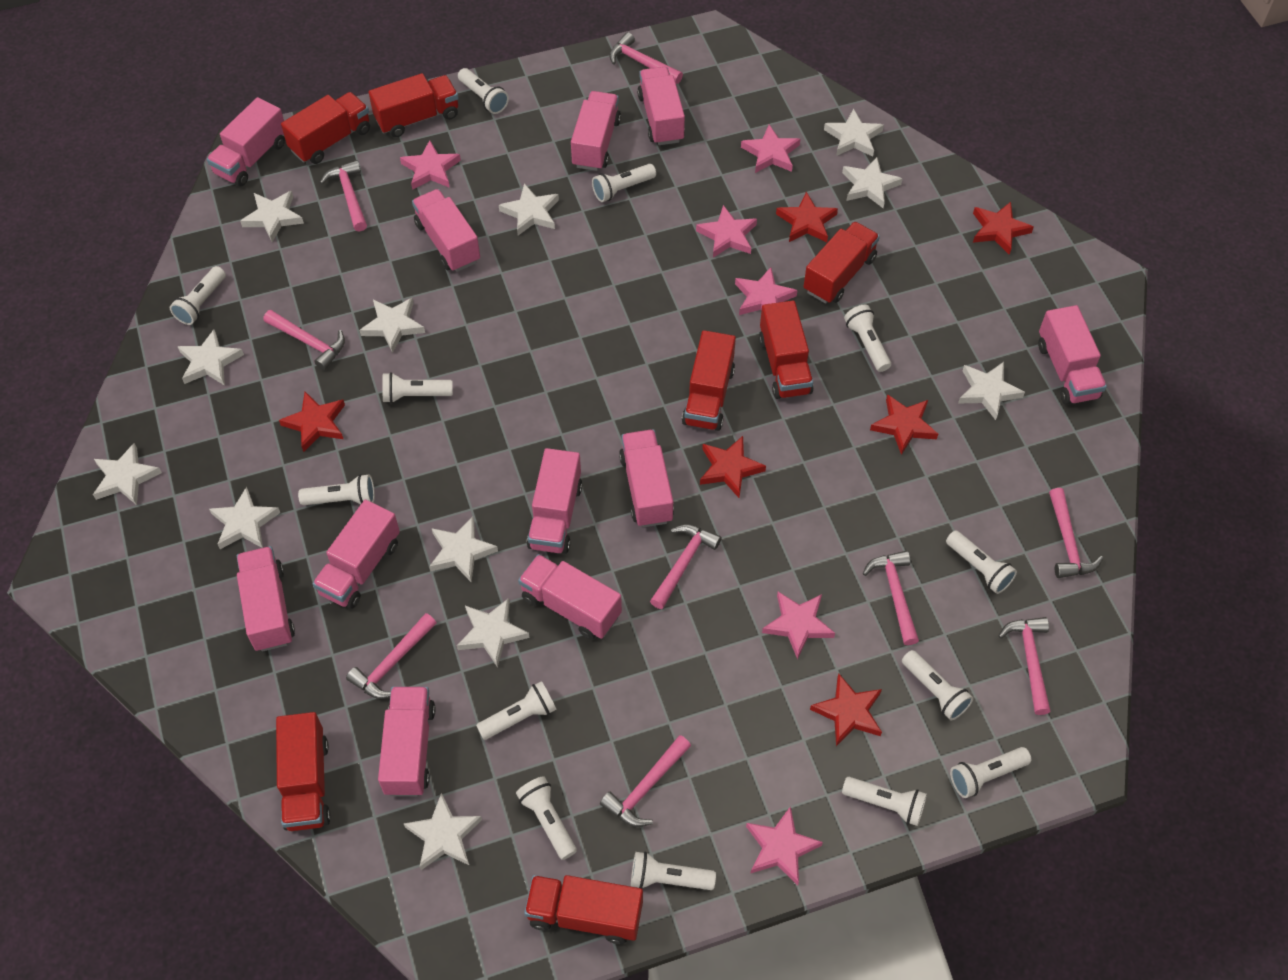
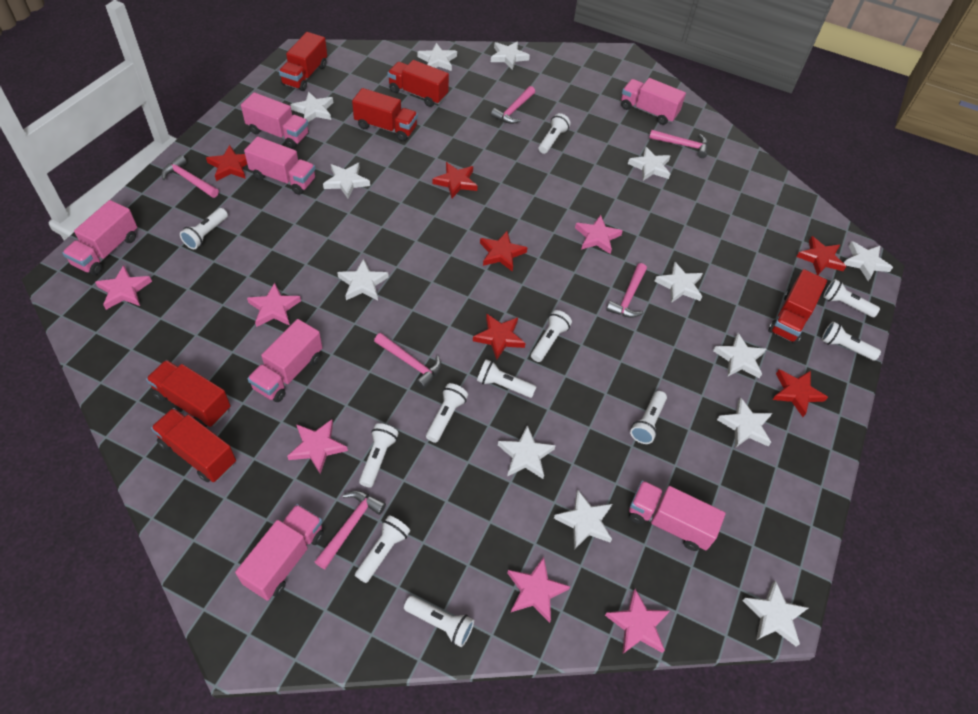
pink hammer: 9 -> 6
pink truck: 11 -> 7
red truck: 7 -> 6
white flashlight: 13 -> 11
white star: 12 -> 13

